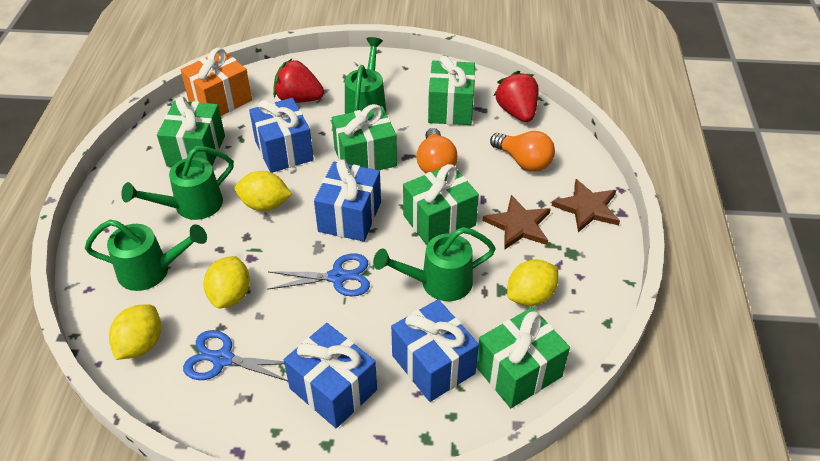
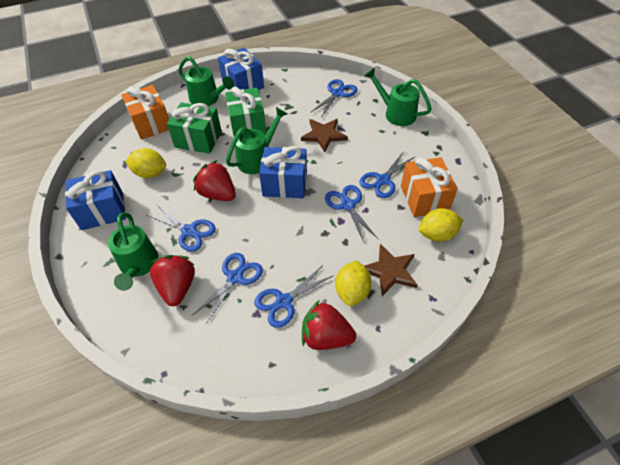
blue gift: 4 -> 3
blue scissors: 2 -> 6
green gift: 5 -> 2
orange gift: 1 -> 2
orange light bulb: 2 -> 0
red strawberry: 2 -> 3
yellow lemon: 4 -> 3

